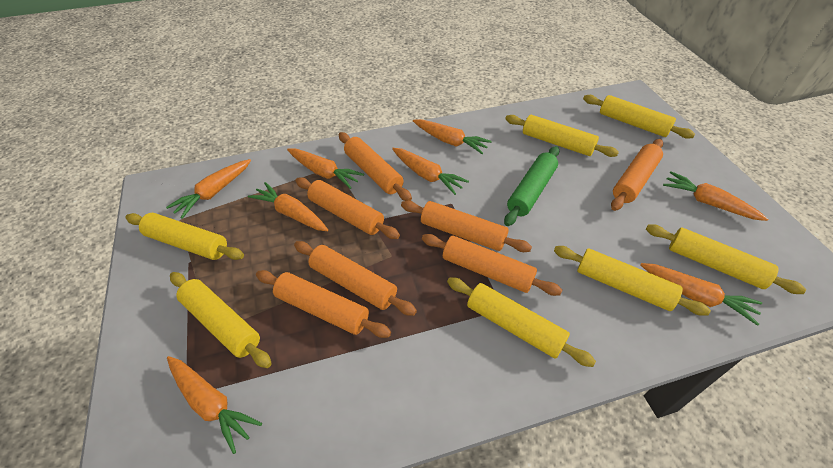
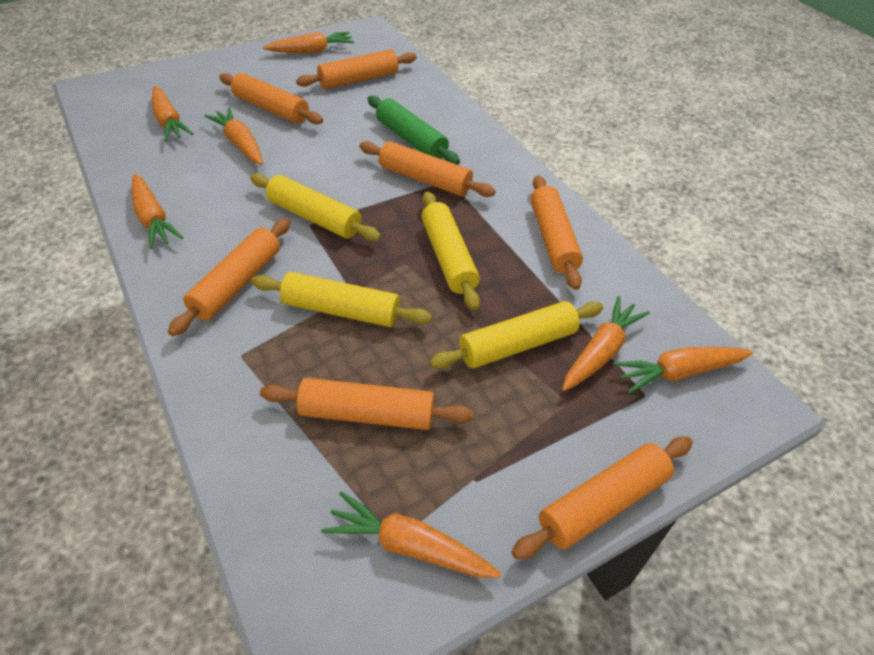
orange carrot: 8 -> 7
yellow rolling pin: 7 -> 4

